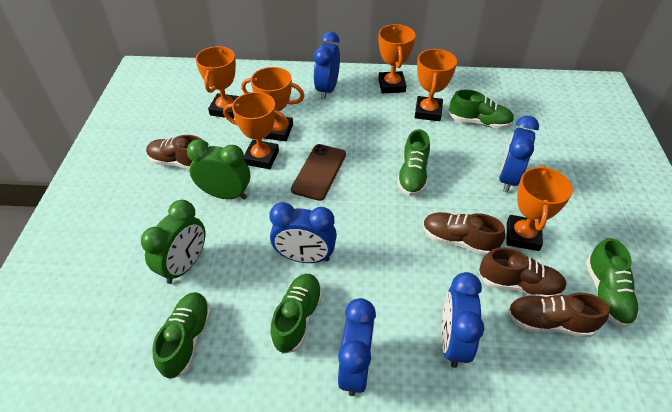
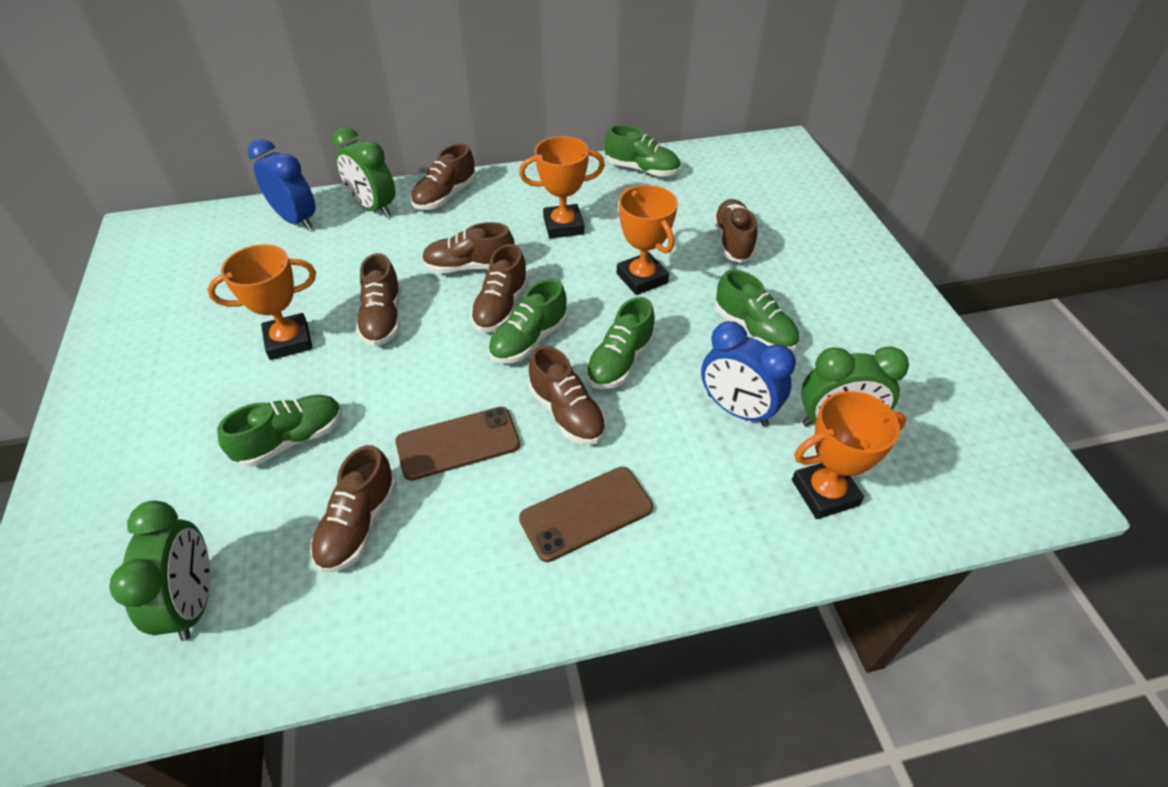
blue clock: 5 -> 2
brown phone: 1 -> 2
brown shoe: 4 -> 7
green clock: 2 -> 3
orange trophy: 6 -> 4

